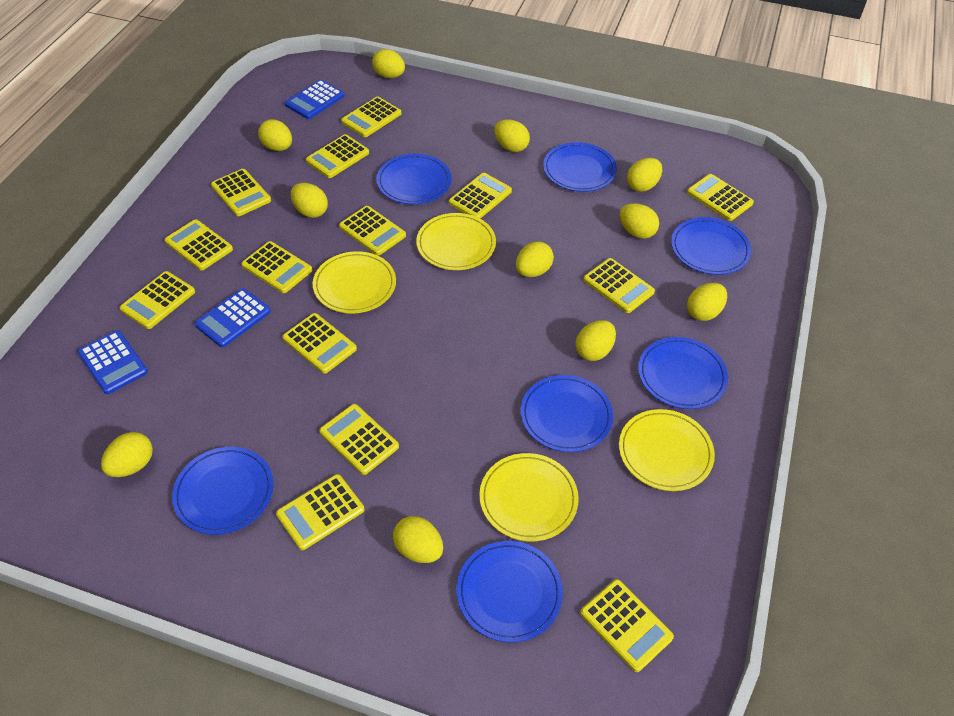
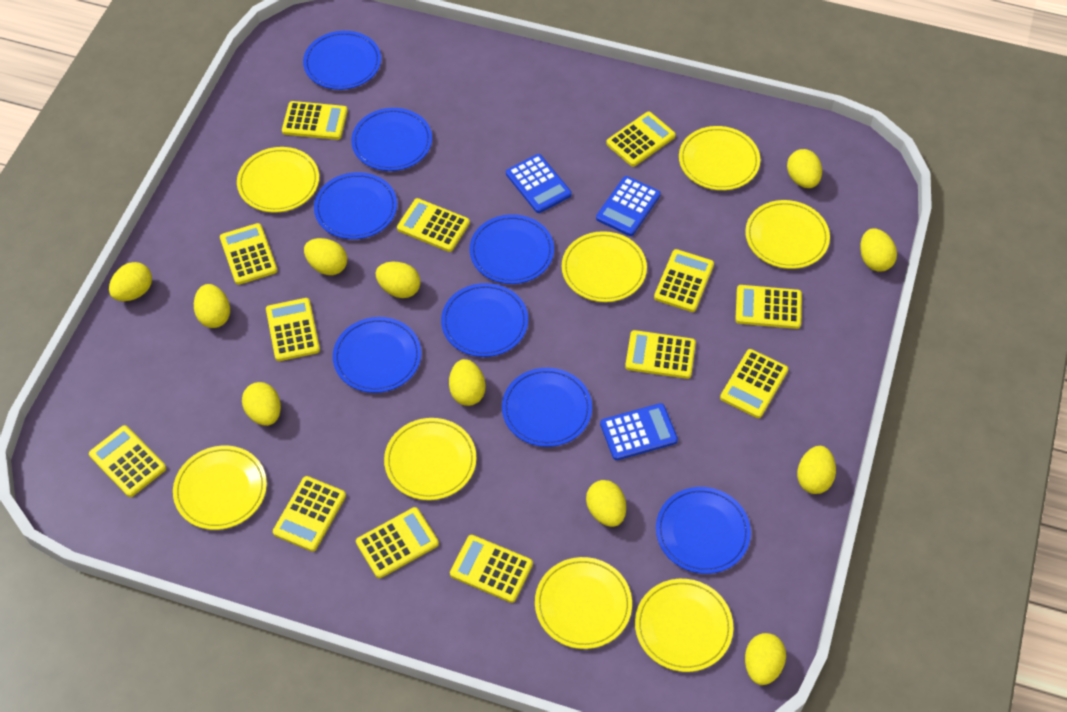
blue plate: 7 -> 8
yellow calculator: 14 -> 13
yellow plate: 4 -> 8

